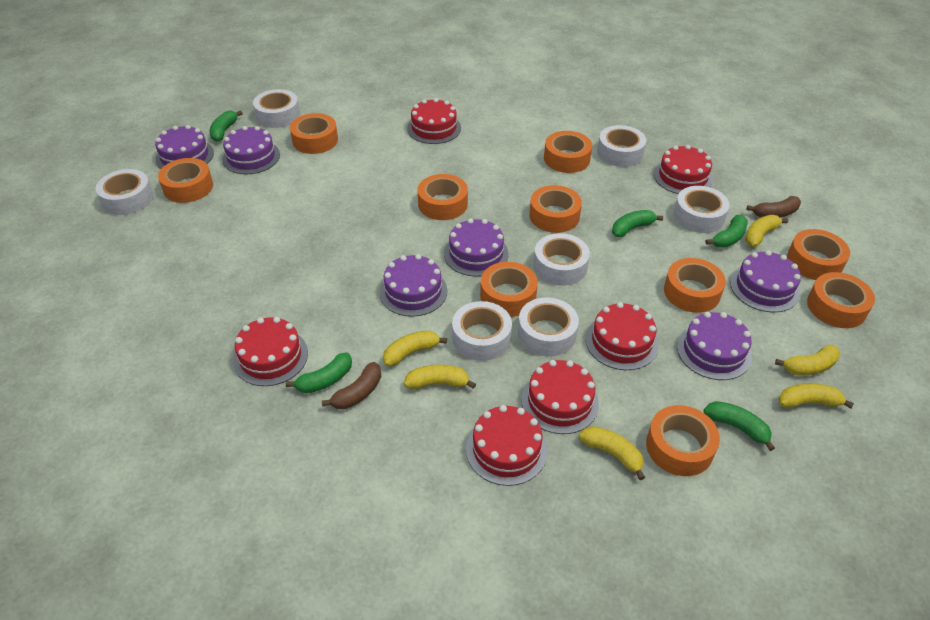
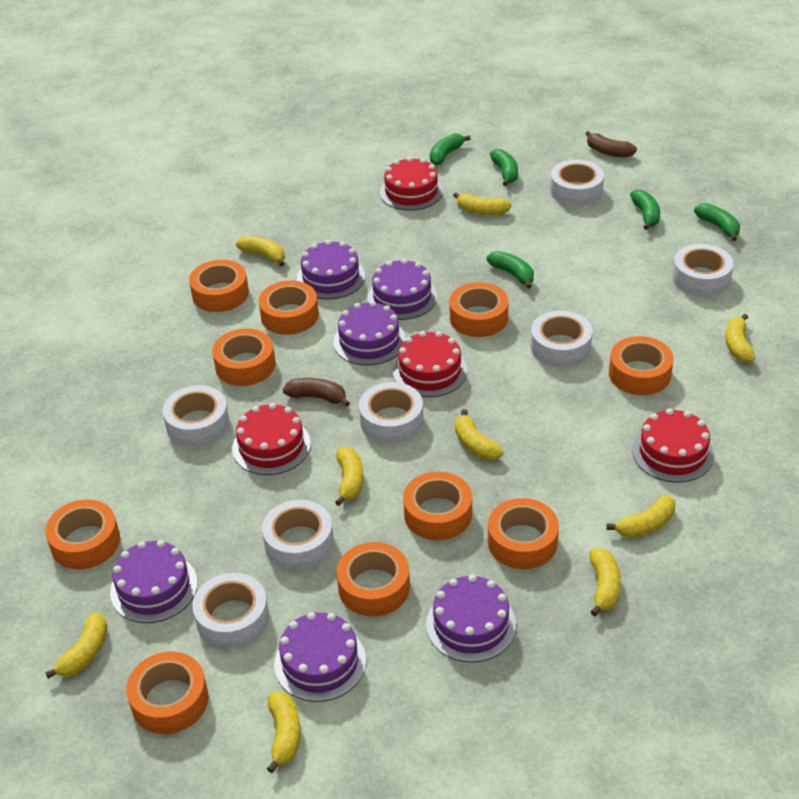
red cake: 6 -> 4
yellow banana: 6 -> 9

